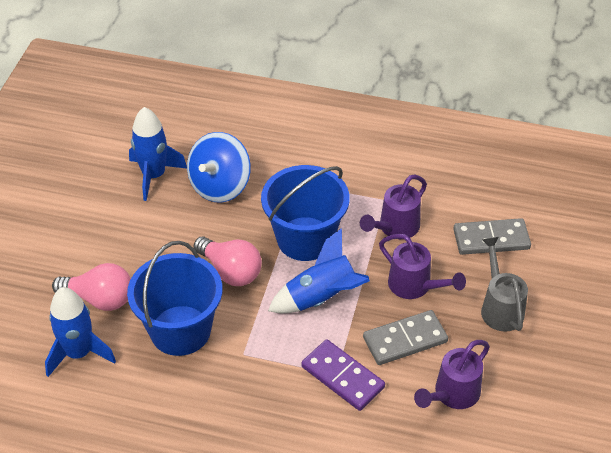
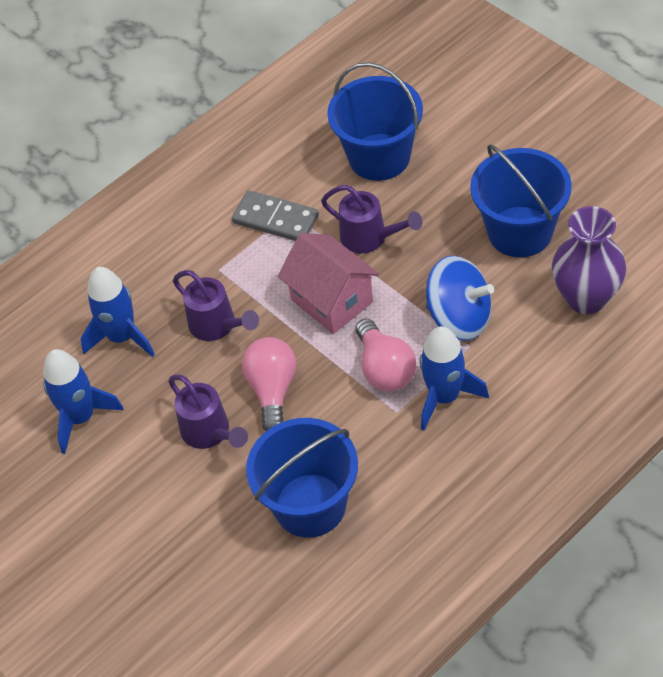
blue bucket: 2 -> 3
grey domino: 2 -> 1
grey watering can: 1 -> 0
pink house: 0 -> 1
purple domino: 1 -> 0
purple vase: 0 -> 1

